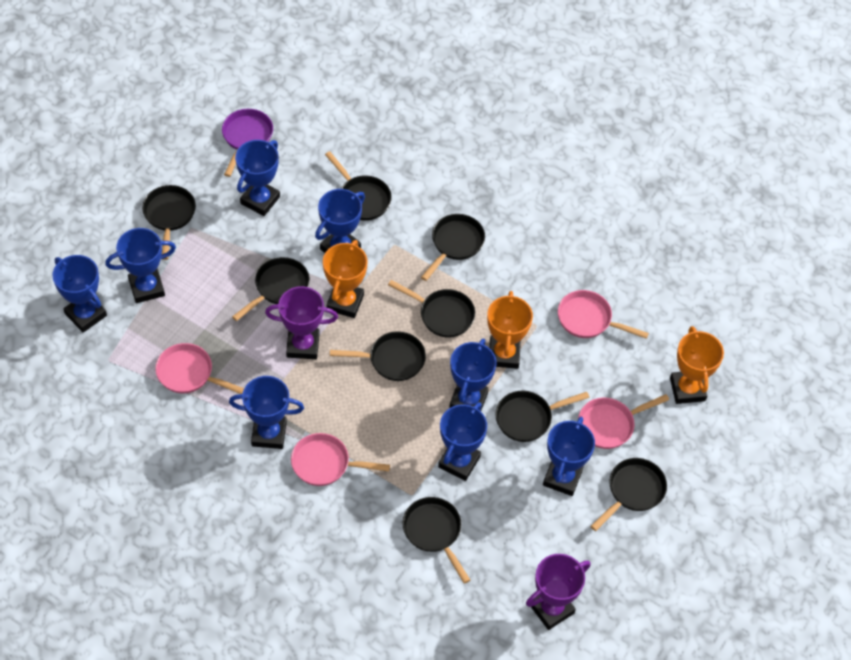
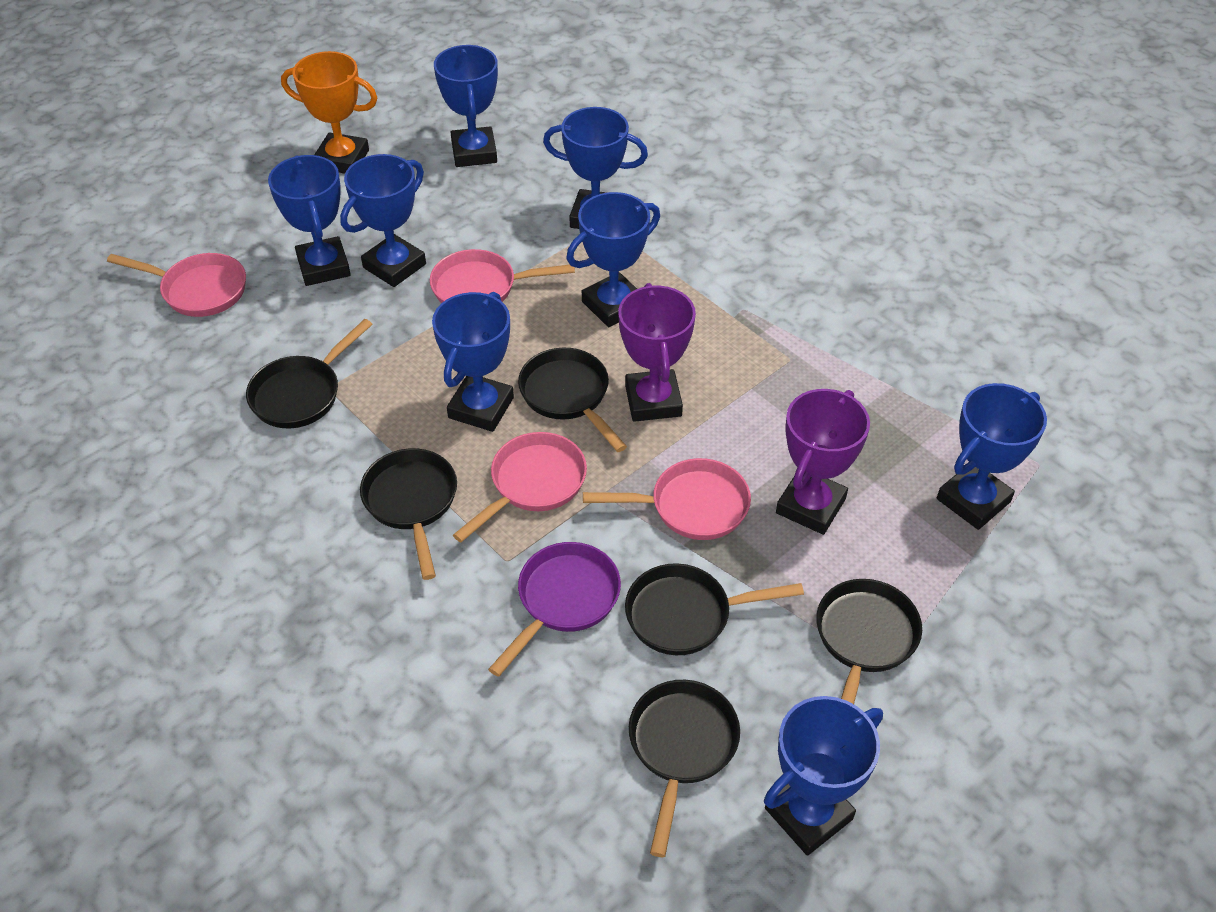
black pan: 9 -> 6
orange trophy: 3 -> 1

